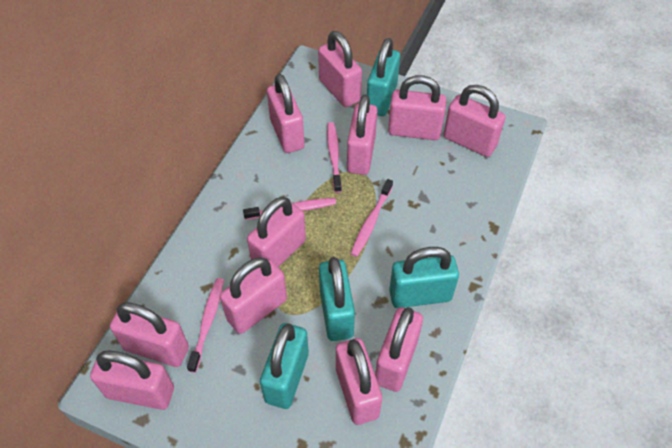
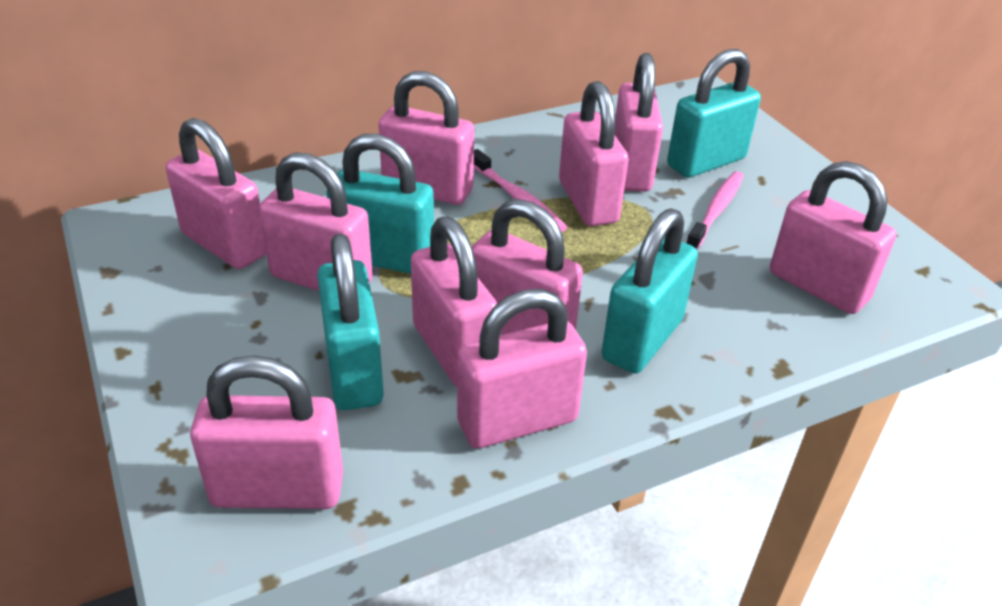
pink padlock: 11 -> 10
pink toothbrush: 4 -> 2

